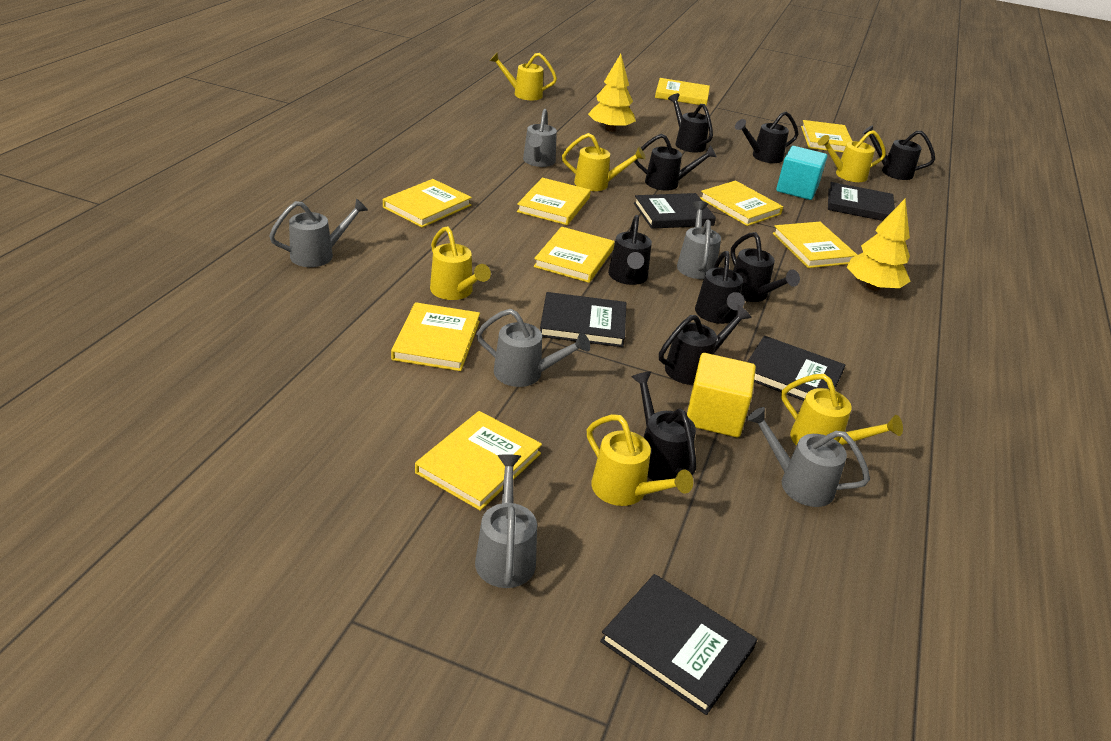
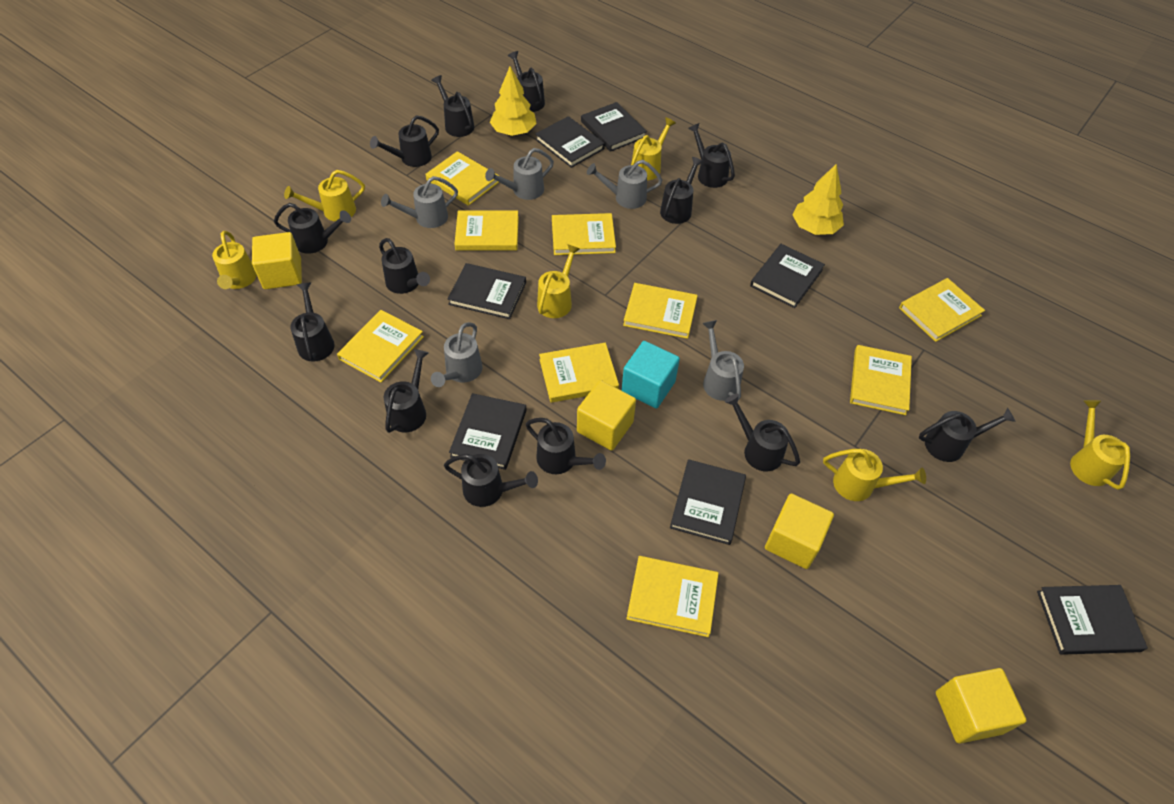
black book: 5 -> 7
black watering can: 9 -> 13
grey watering can: 6 -> 5
yellow cube: 1 -> 4

